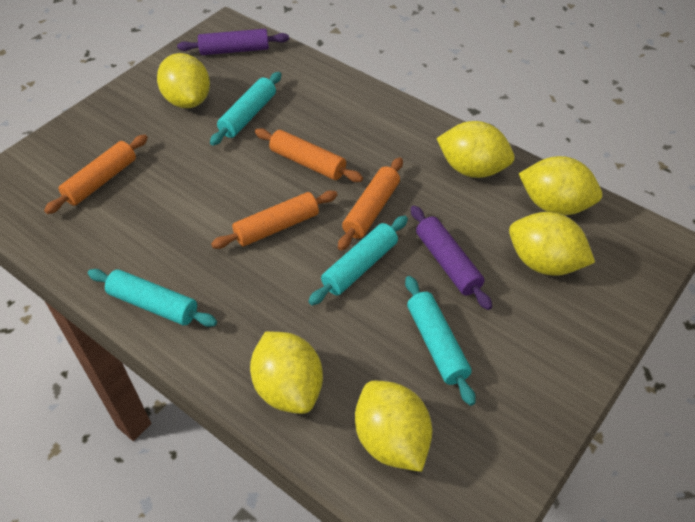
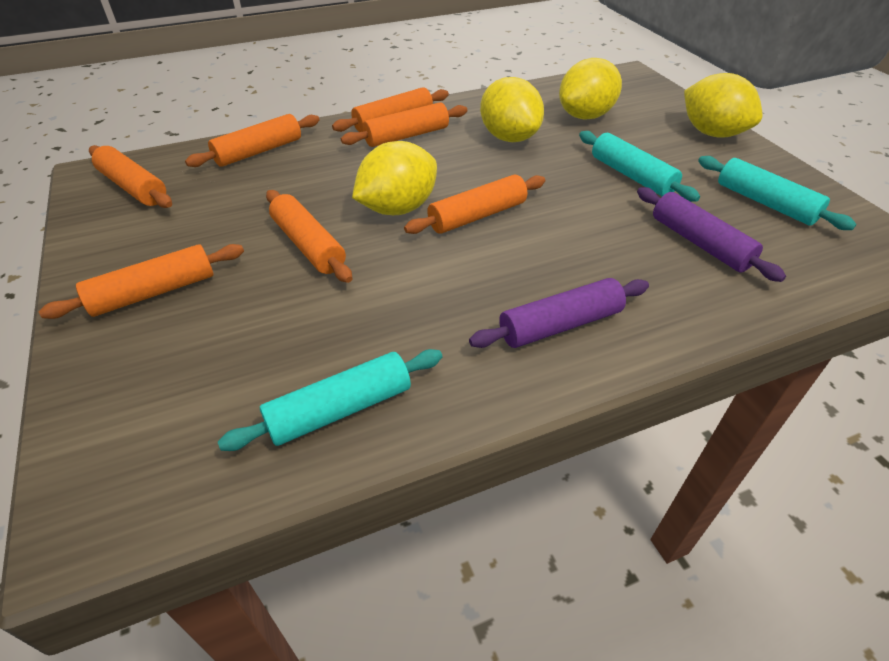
orange rolling pin: 4 -> 7
turquoise rolling pin: 4 -> 3
yellow lemon: 6 -> 4

